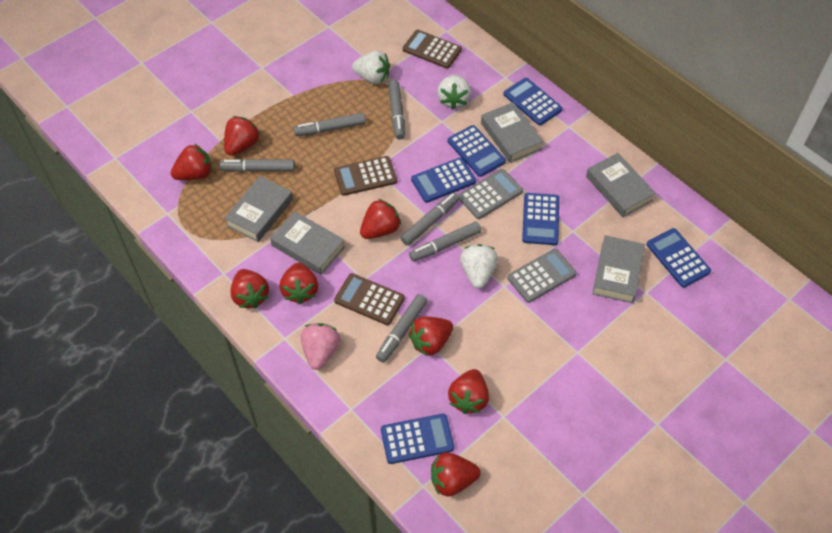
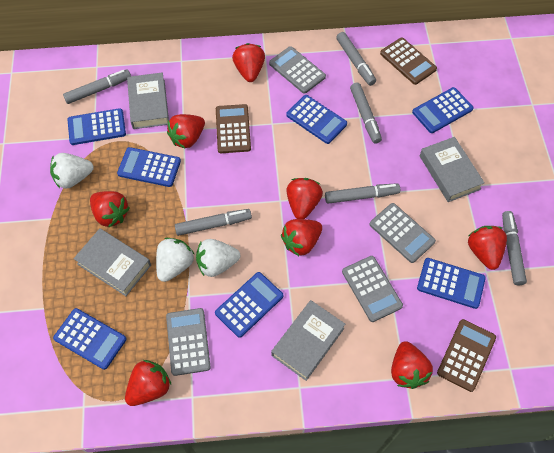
blue calculator: 6 -> 7
grey book: 5 -> 4
grey calculator: 2 -> 4
pink strawberry: 1 -> 0

